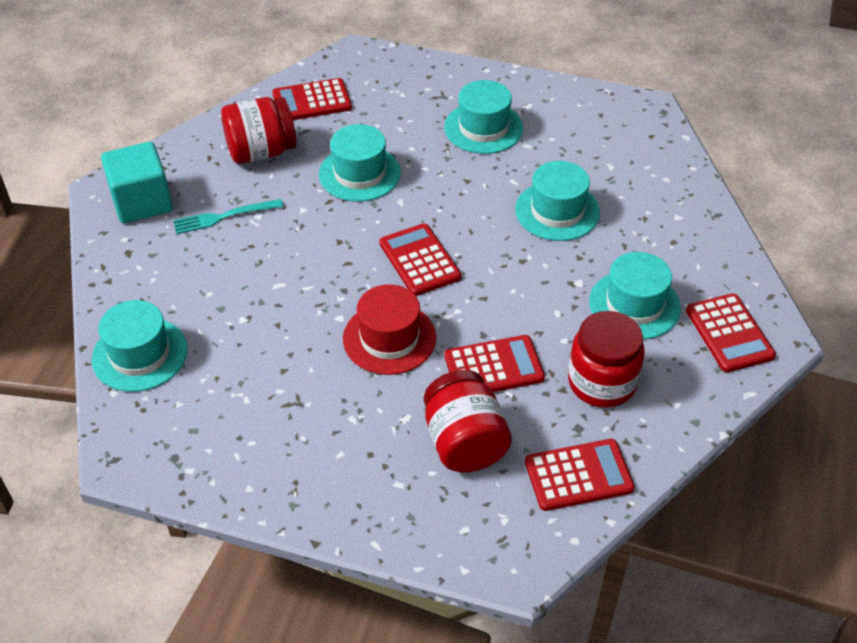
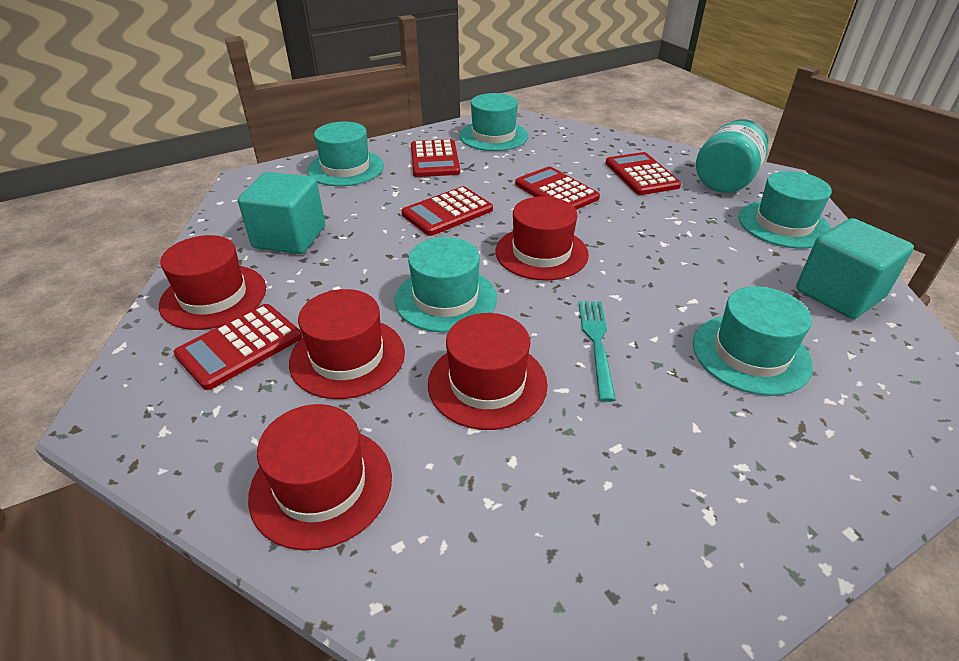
red hat: 1 -> 5
red jar: 3 -> 0
turquoise cube: 1 -> 2
turquoise jar: 0 -> 1

